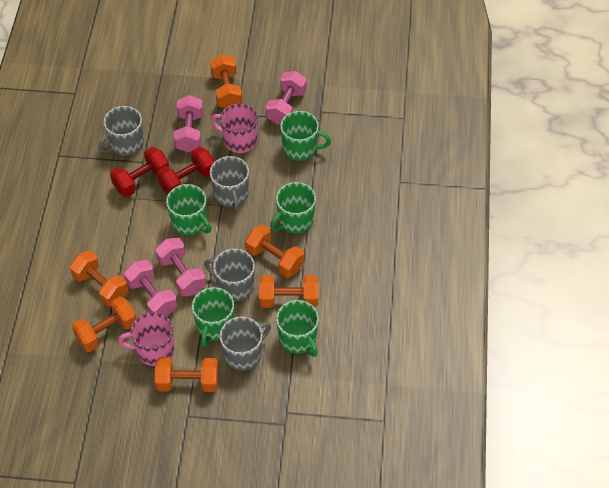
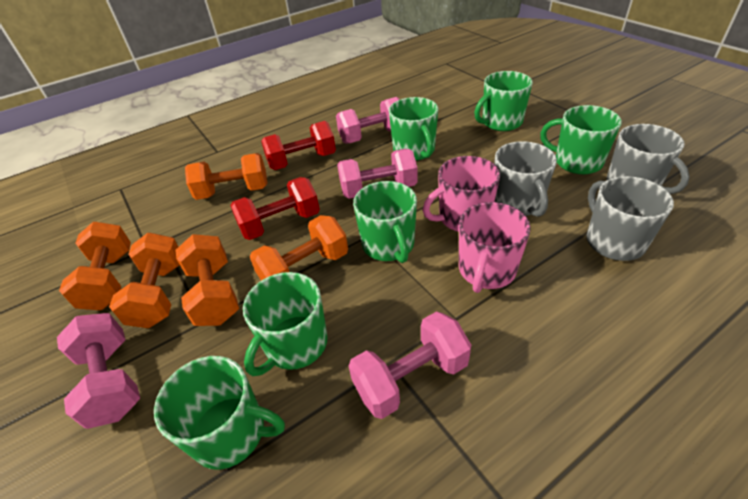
green mug: 5 -> 6
grey mug: 4 -> 3
orange dumbbell: 6 -> 5

